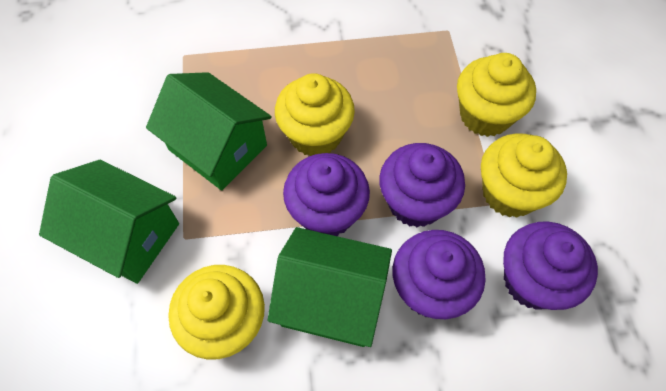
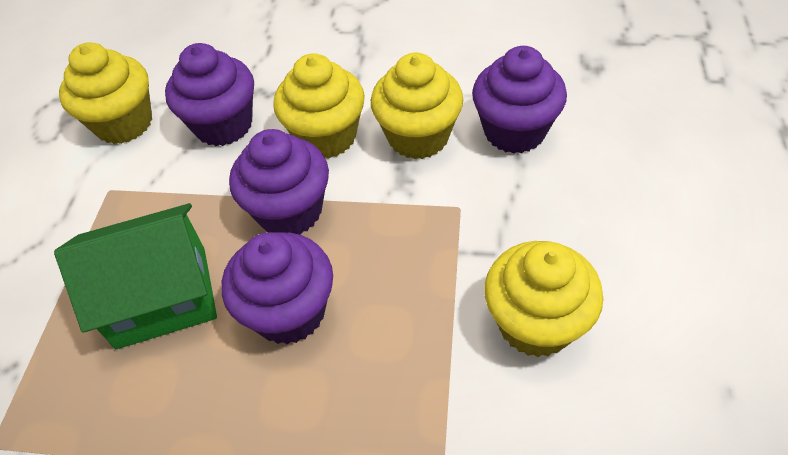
green house: 3 -> 1

